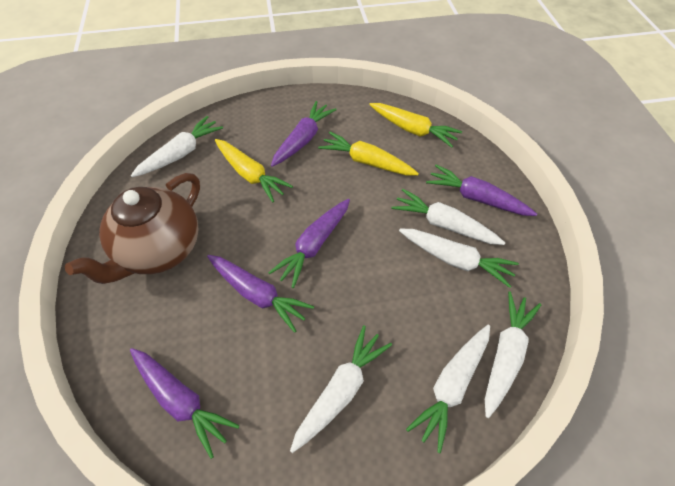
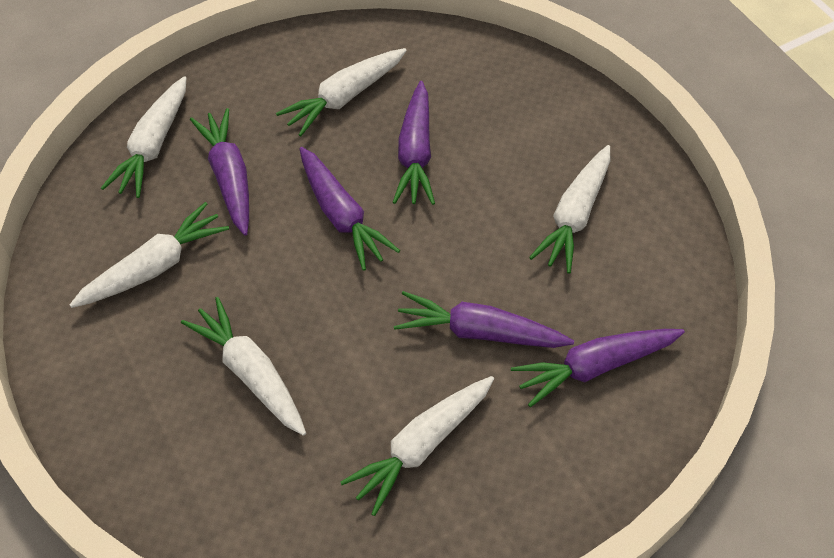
brown teapot: 1 -> 0
yellow carrot: 3 -> 0

